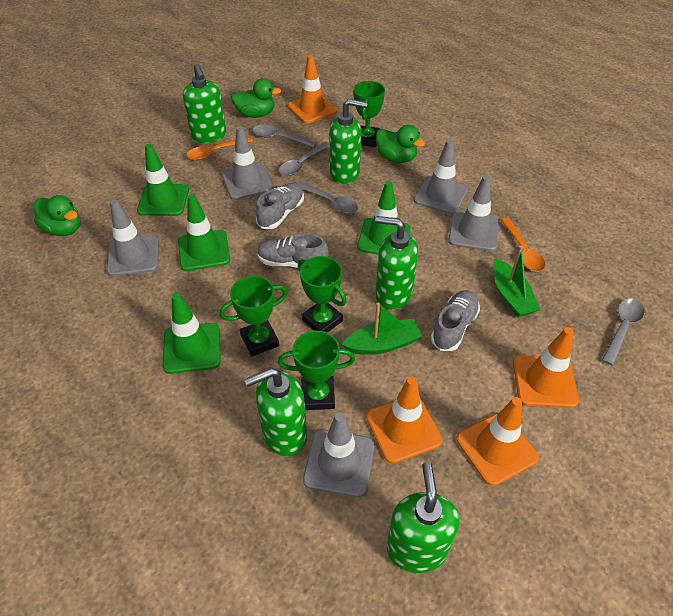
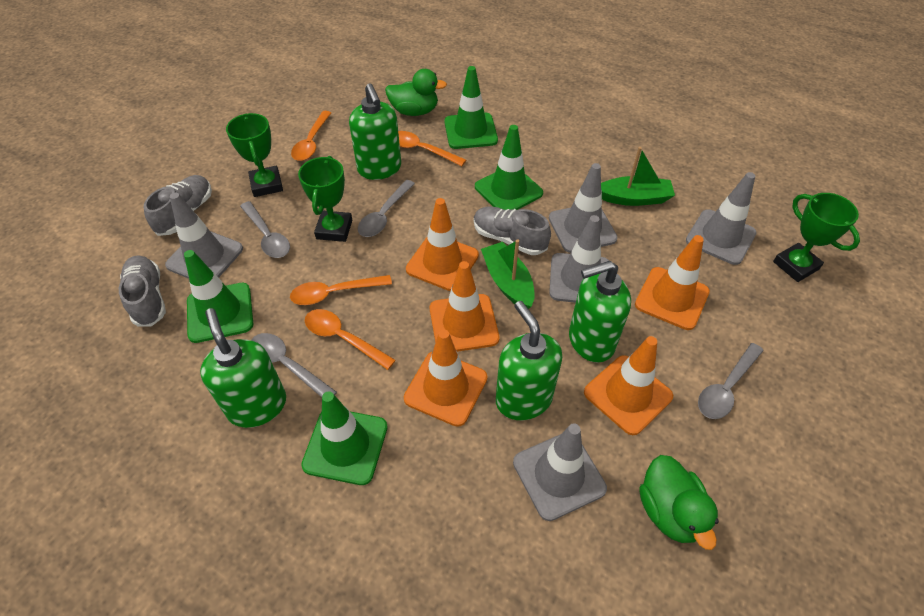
green duck: 3 -> 2
green soap dispenser: 5 -> 4
green trophy: 4 -> 3
orange spoon: 2 -> 4
orange traffic cone: 4 -> 5

